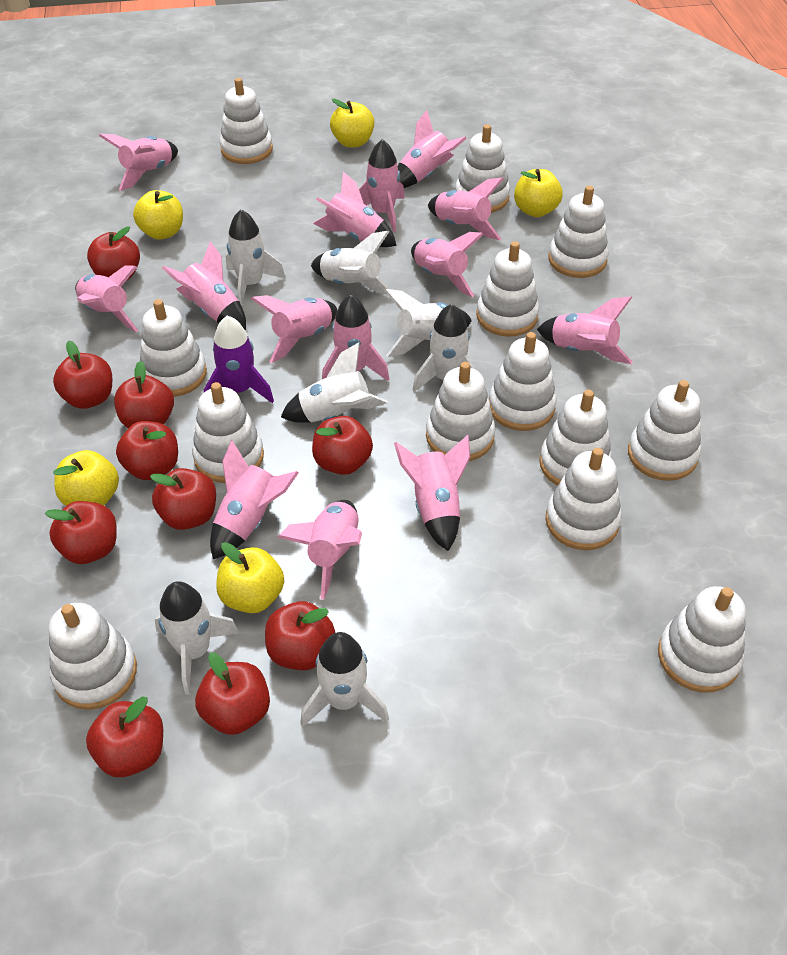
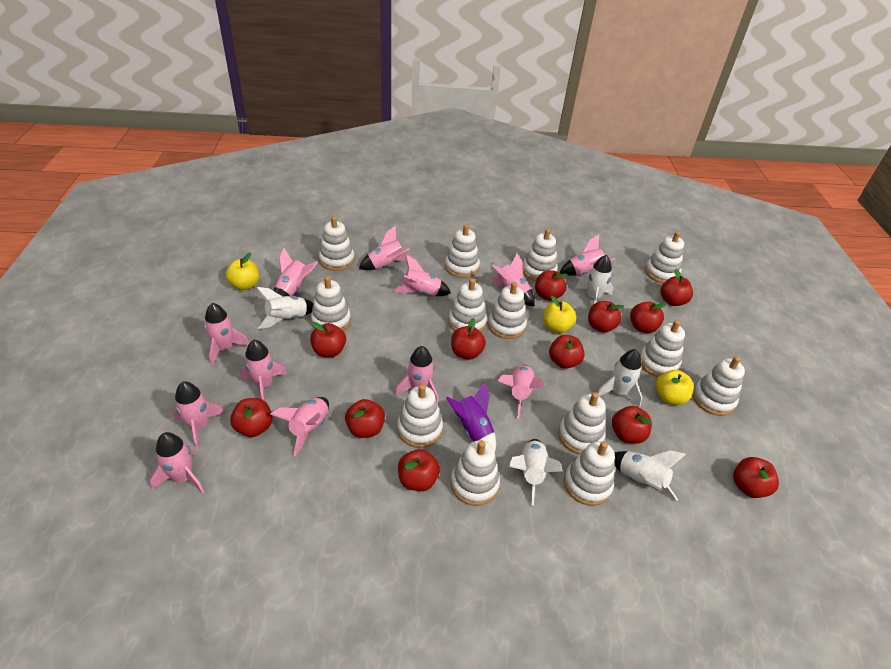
pink rocket: 14 -> 12
red apple: 10 -> 12
white rocket: 7 -> 5
yellow apple: 5 -> 3

